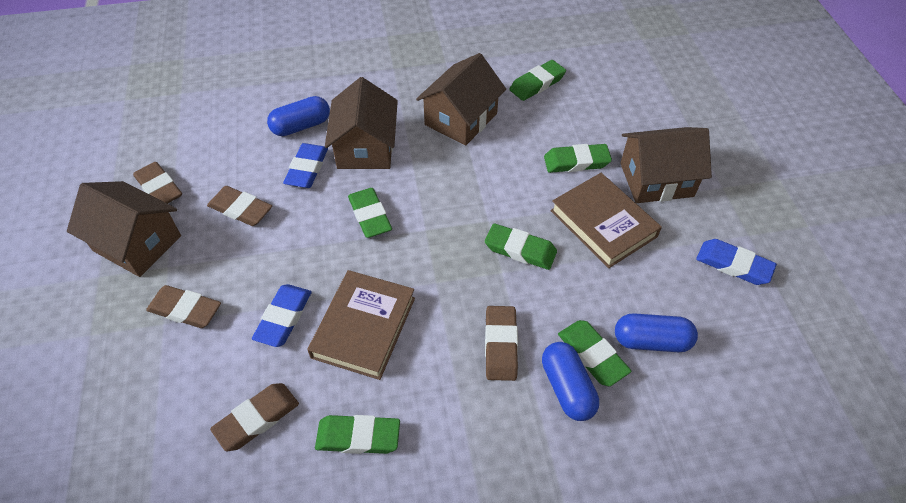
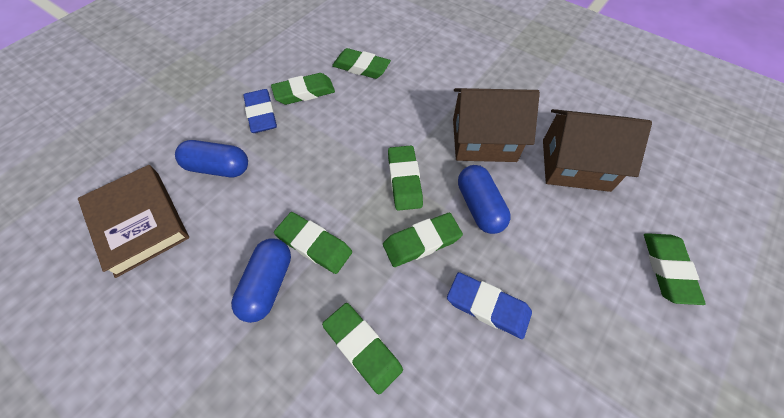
blue eraser: 3 -> 2
brown book: 2 -> 1
brown eraser: 5 -> 0
brown house: 4 -> 2
green eraser: 6 -> 7

